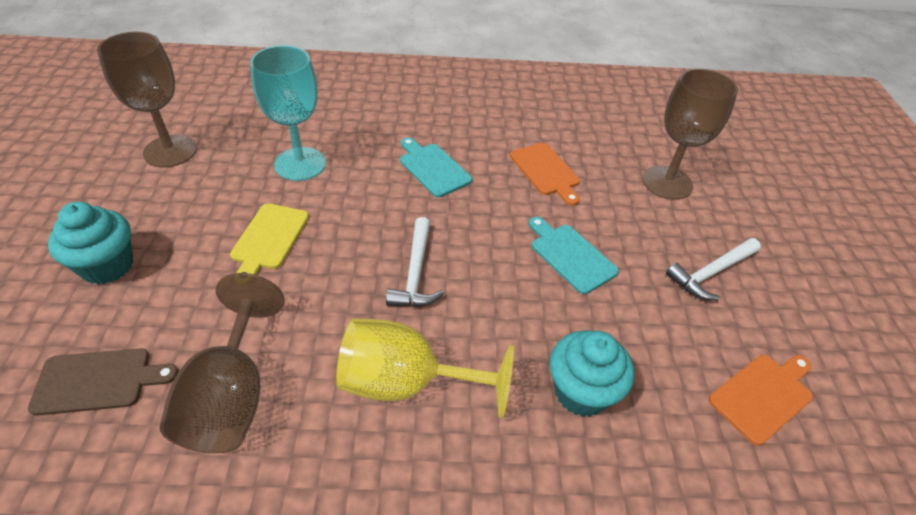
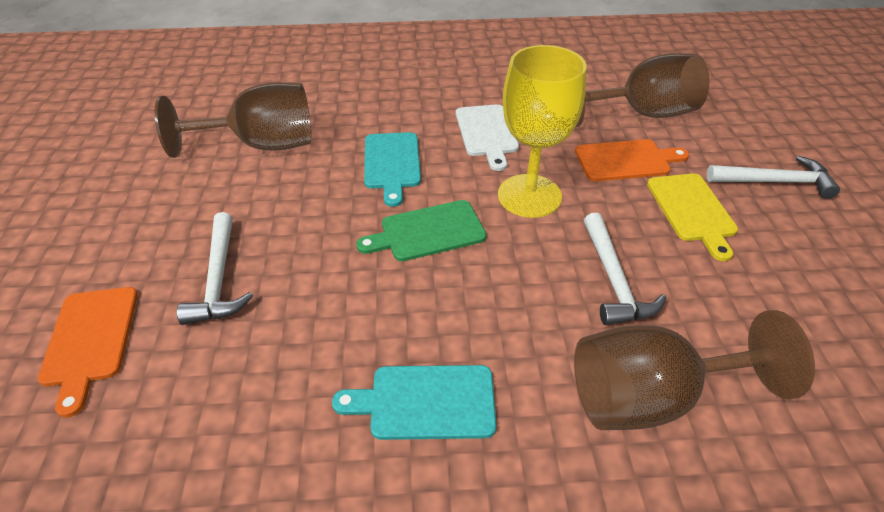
brown cutting board: 1 -> 0
green cutting board: 0 -> 1
turquoise cupcake: 2 -> 0
turquoise goblet: 1 -> 0
white cutting board: 0 -> 1
white hammer: 2 -> 3

